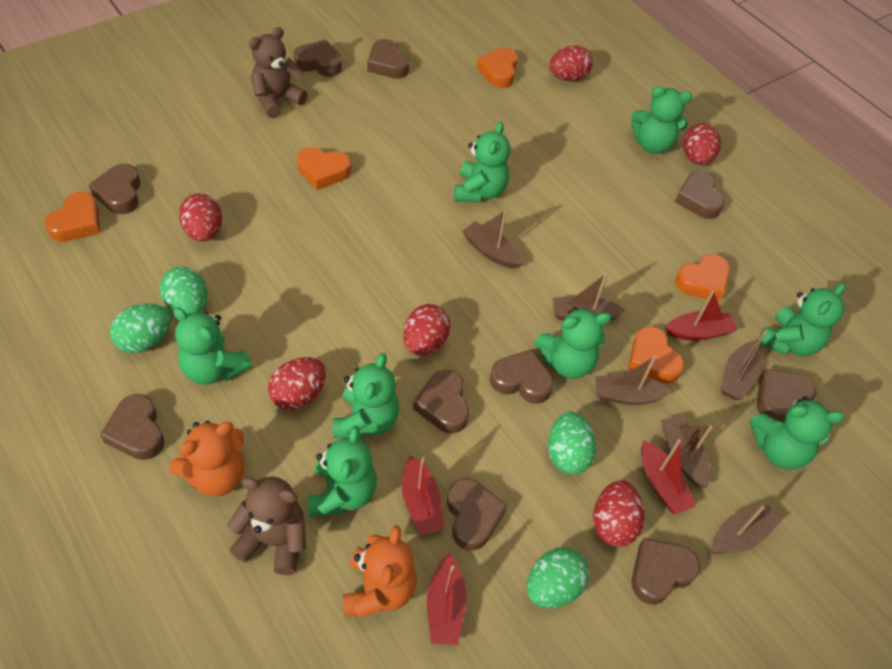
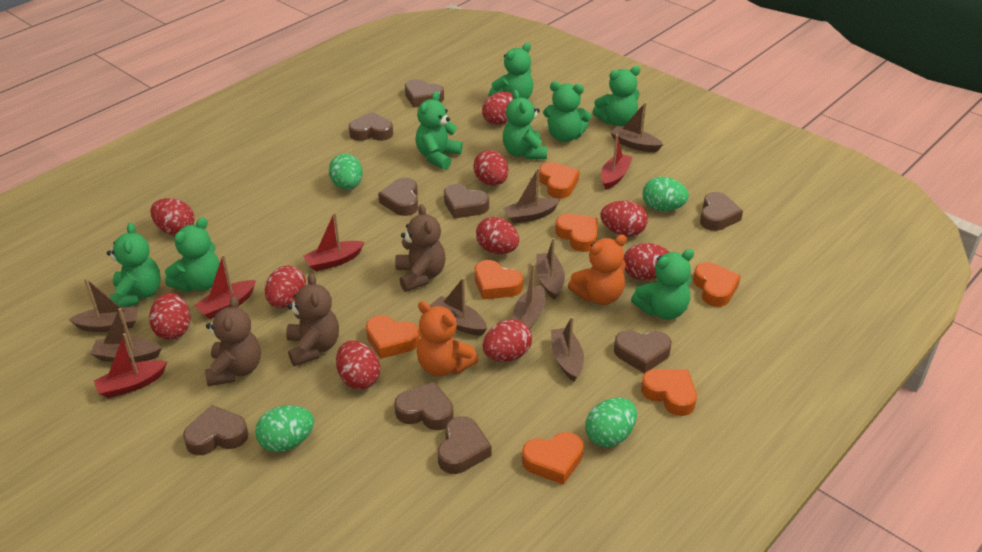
brown boat: 6 -> 8
brown heart: 10 -> 9
brown teddy bear: 2 -> 3
orange heart: 5 -> 7
red egg: 6 -> 10

